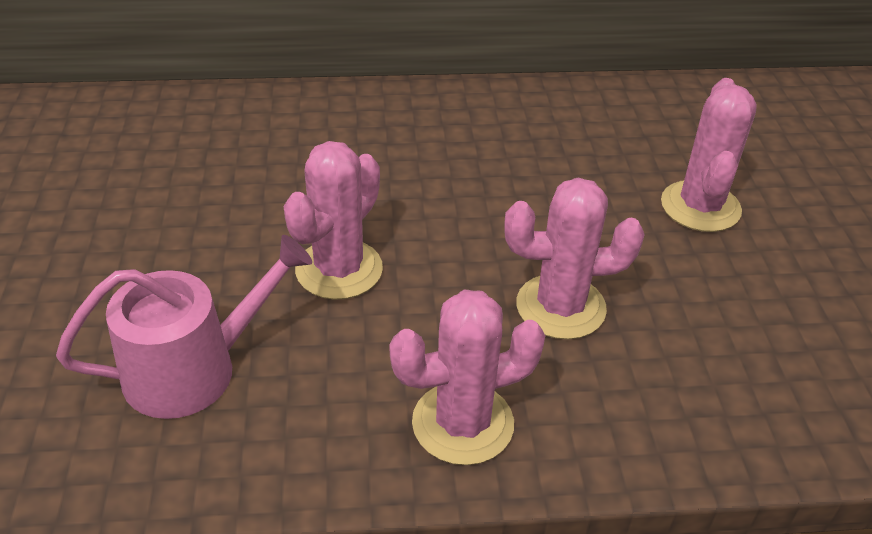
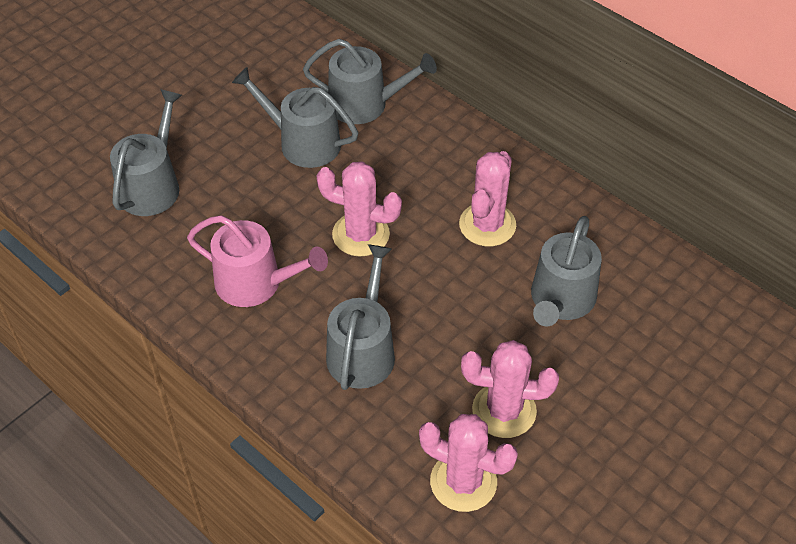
grey watering can: 0 -> 5

